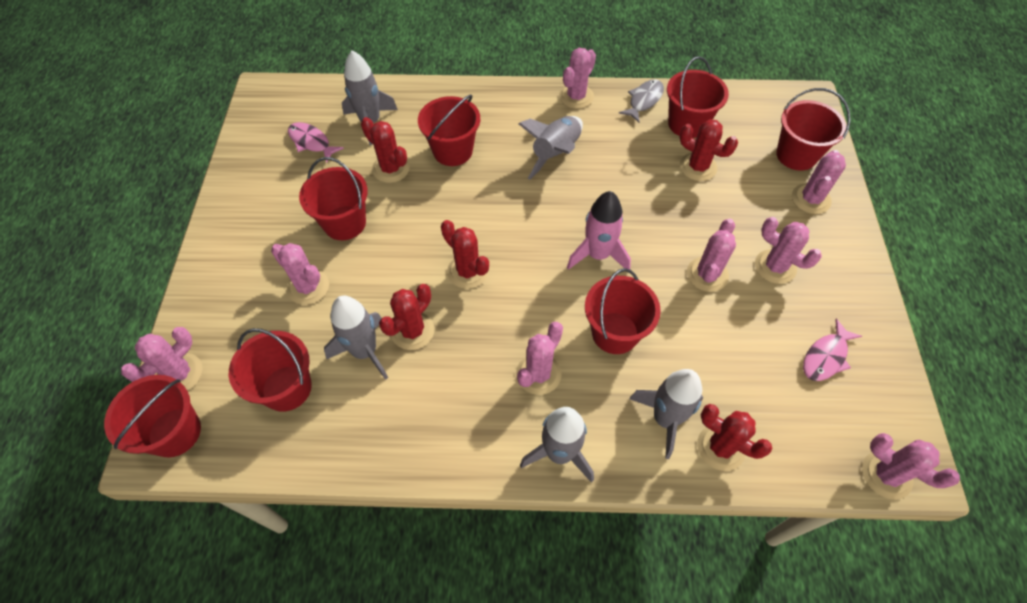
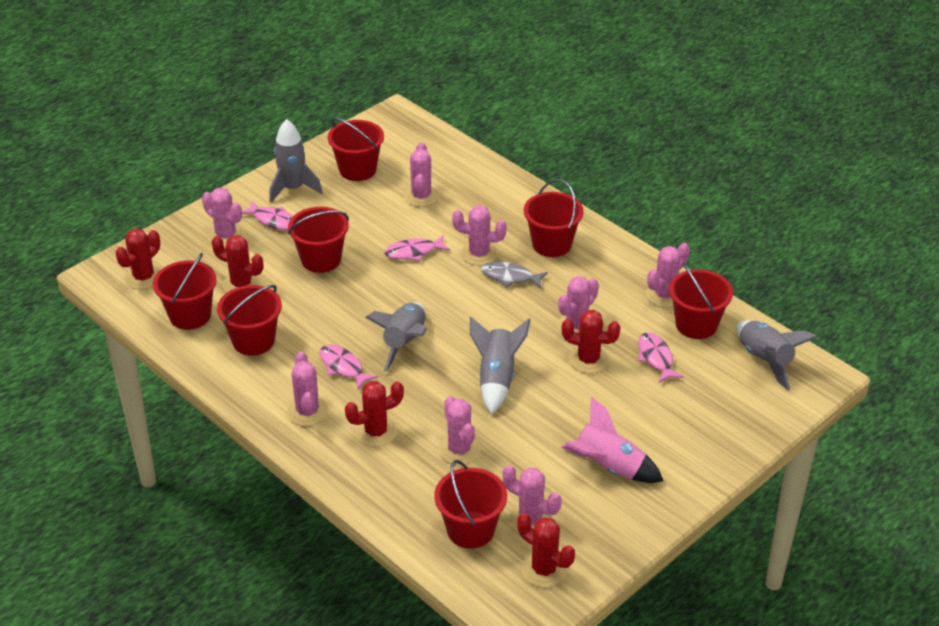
grey rocket: 5 -> 4
pink fish: 2 -> 4

